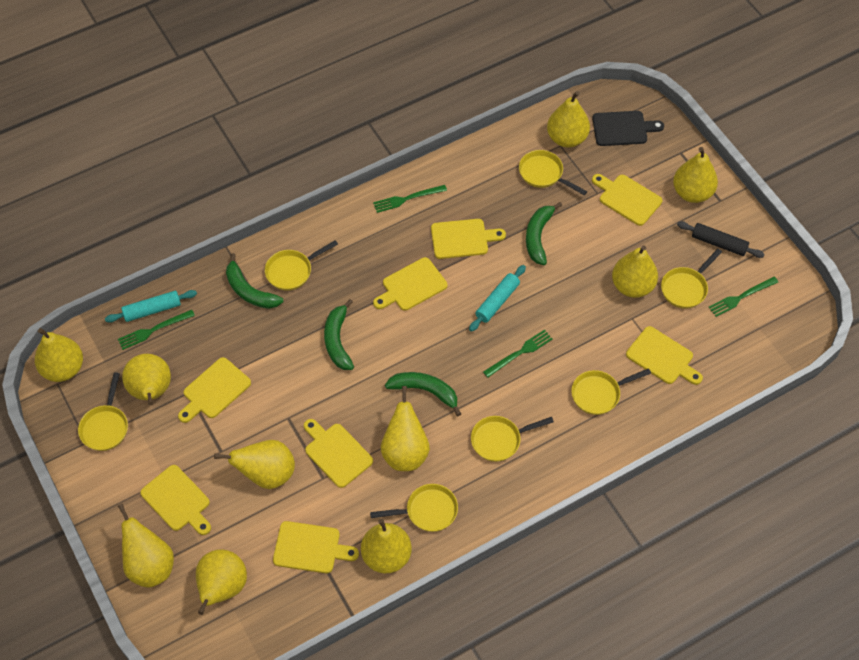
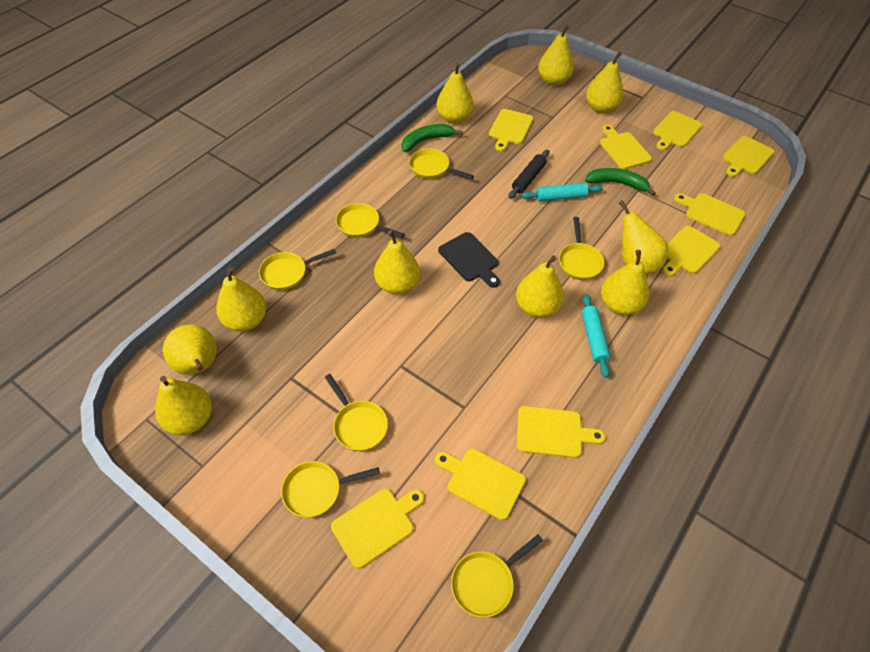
green banana: 4 -> 2
green fork: 4 -> 0
yellow cutting board: 8 -> 9

